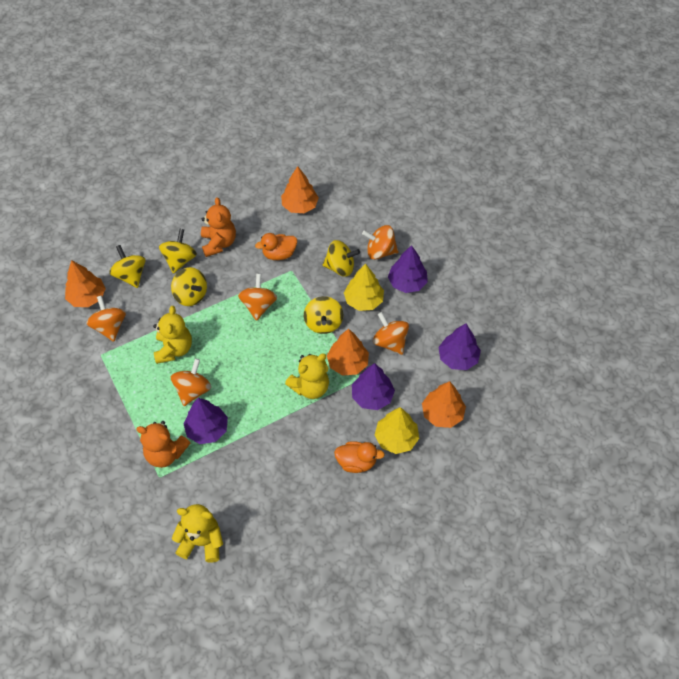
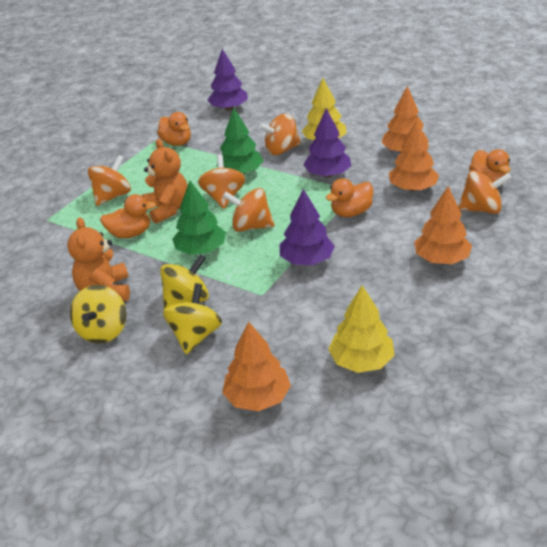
green tree: 0 -> 2
orange duck: 2 -> 4
purple tree: 4 -> 3
yellow spinning top: 5 -> 3
yellow teddy bear: 3 -> 0

